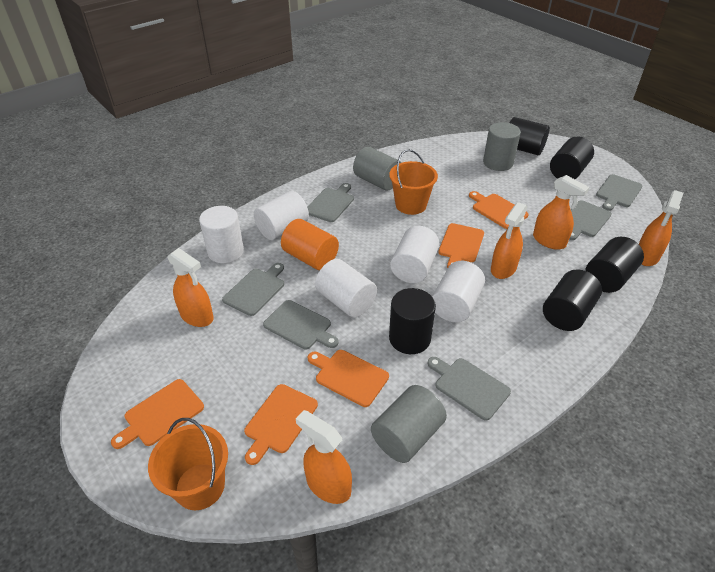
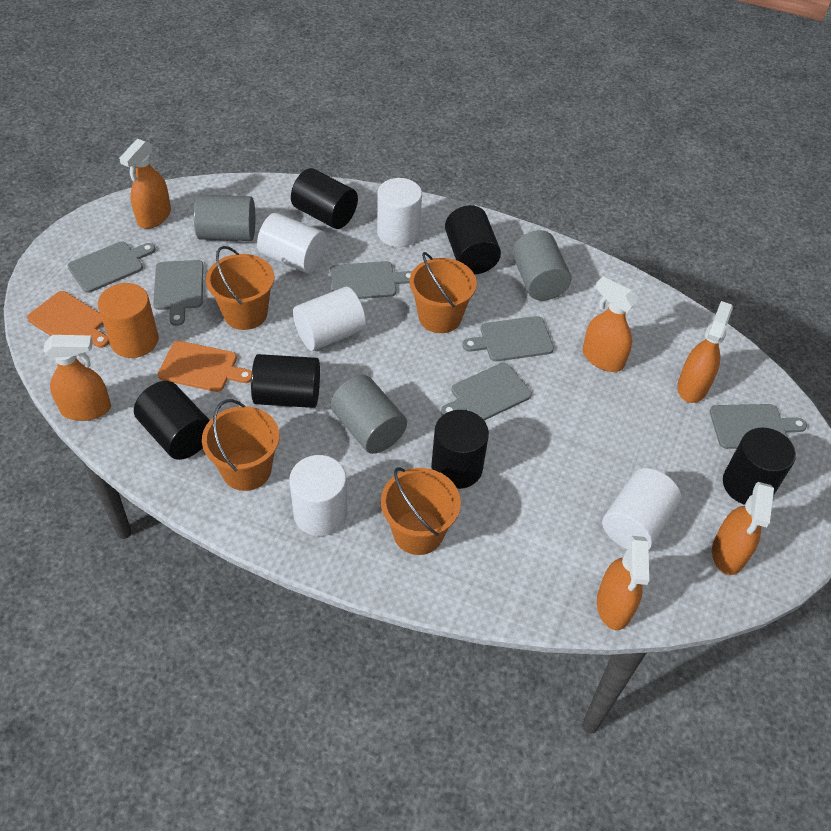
black cylinder: 5 -> 6
orange bucket: 2 -> 4
orange cutting board: 5 -> 2
orange spray bottle: 5 -> 6

